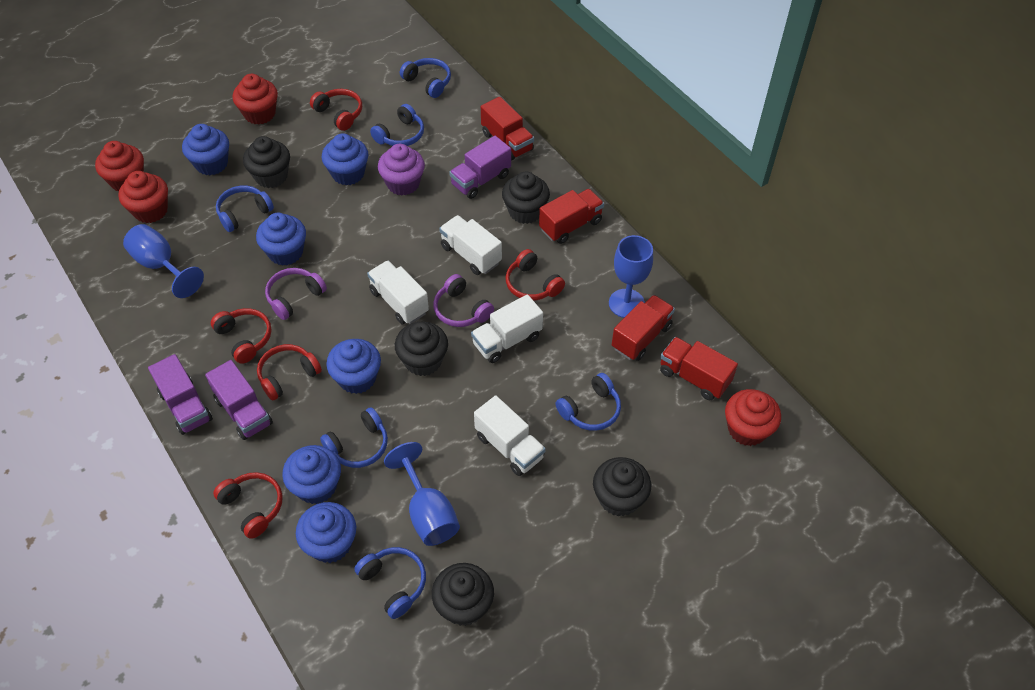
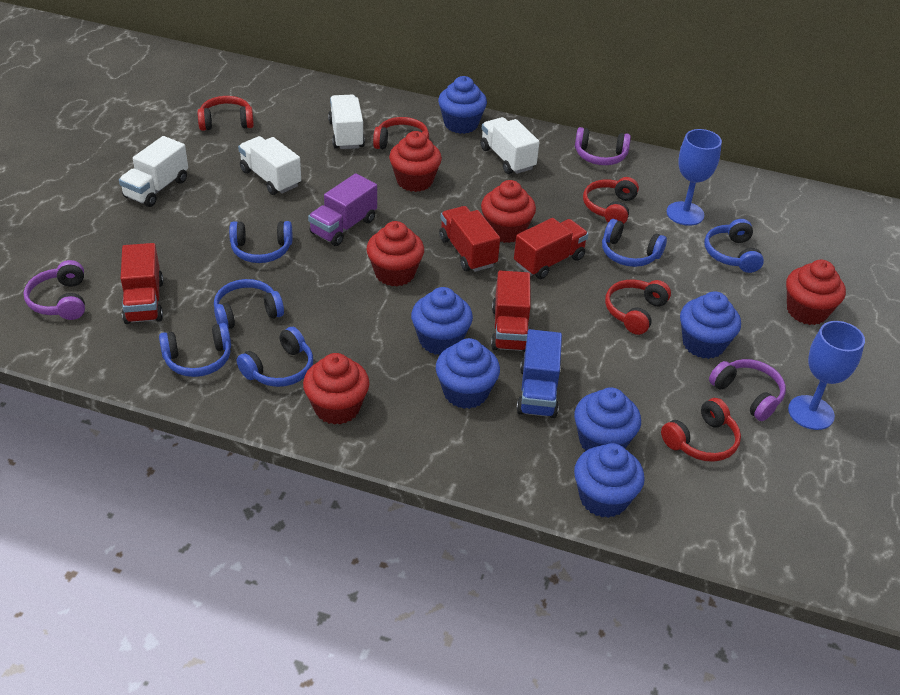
black cupcake: 5 -> 0
blue goblet: 3 -> 2
blue truck: 0 -> 1
purple cupcake: 1 -> 0
purple headphones: 2 -> 3
purple truck: 3 -> 1
red cupcake: 4 -> 5

